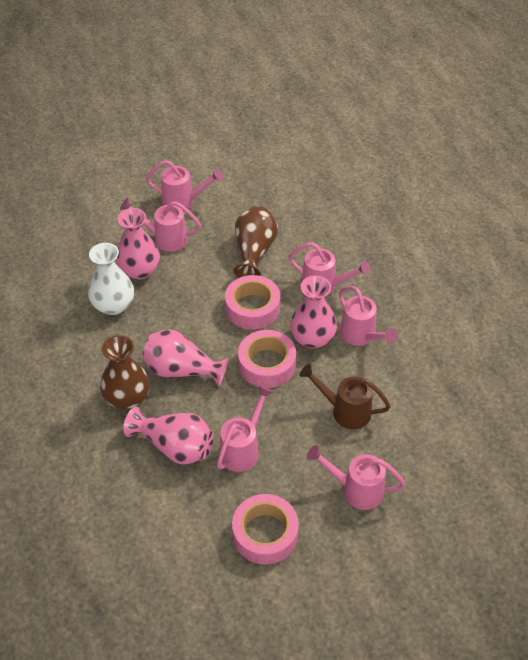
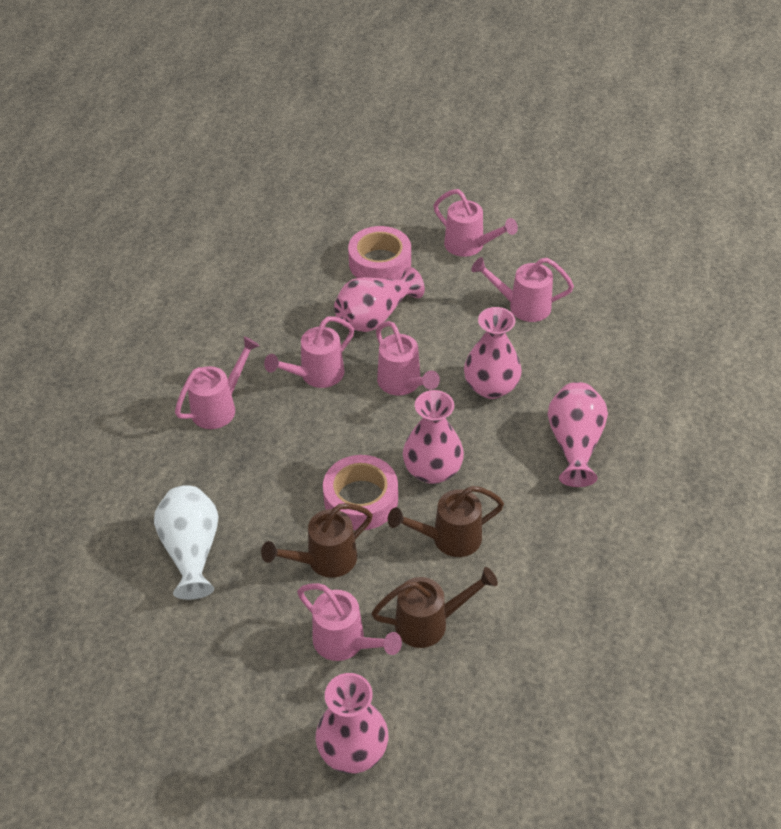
brown vase: 2 -> 0
brown watering can: 1 -> 3
pink tape: 3 -> 2
pink vase: 4 -> 5

